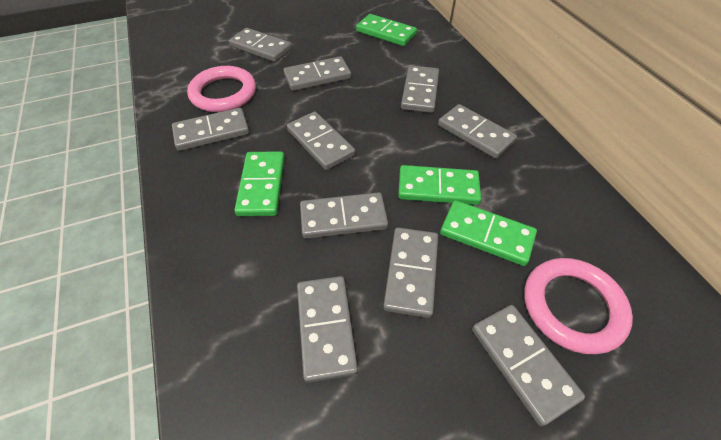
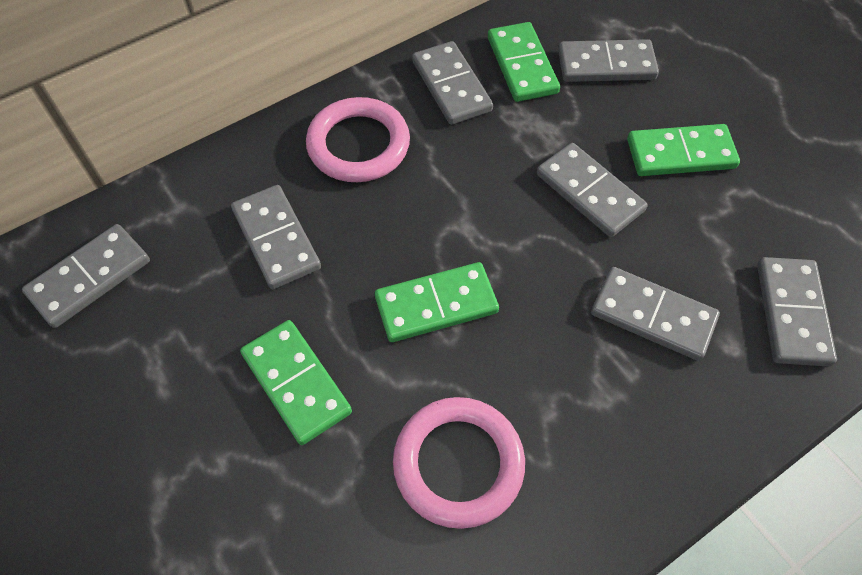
grey domino: 10 -> 7

